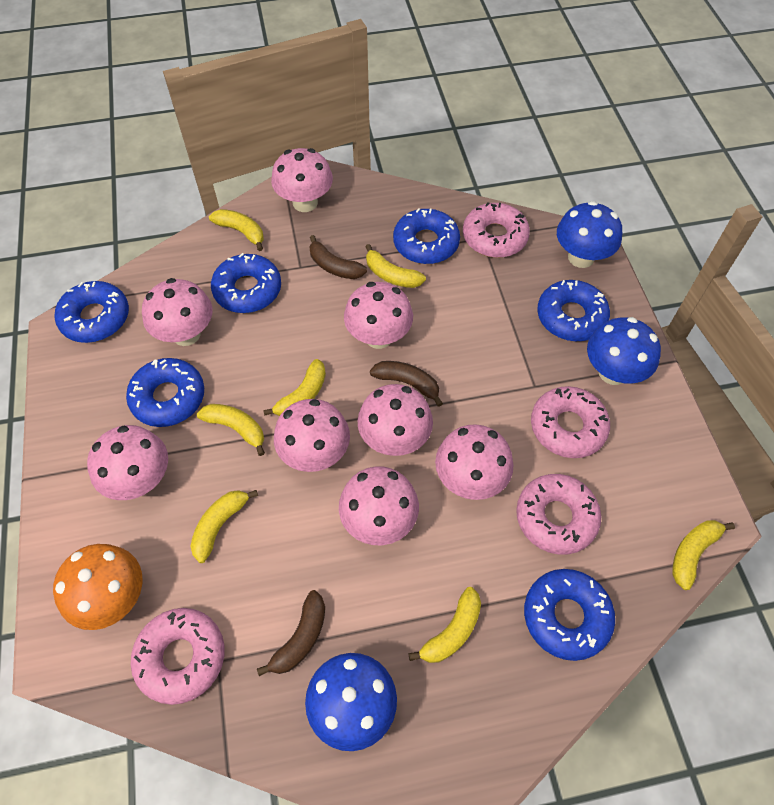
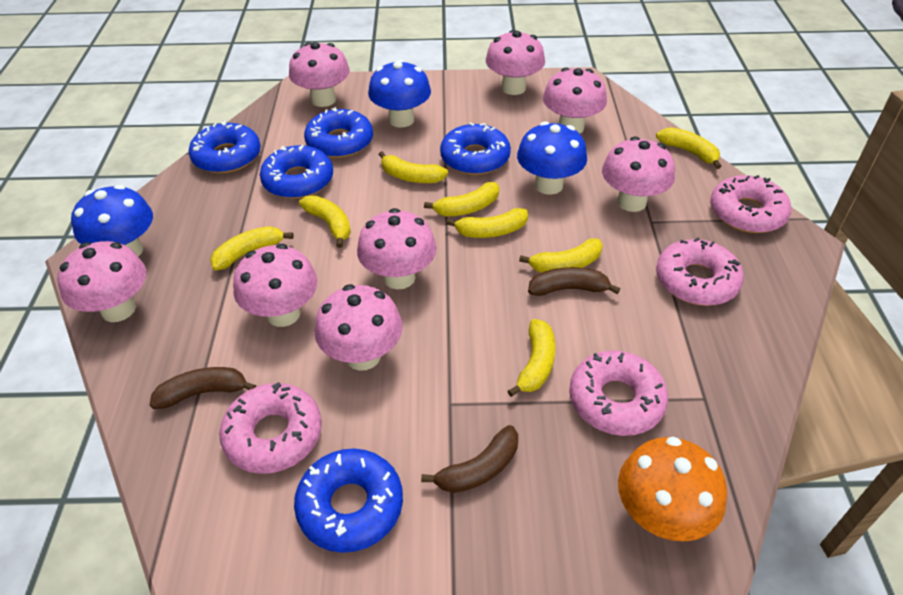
blue donut: 6 -> 5
yellow banana: 7 -> 8

